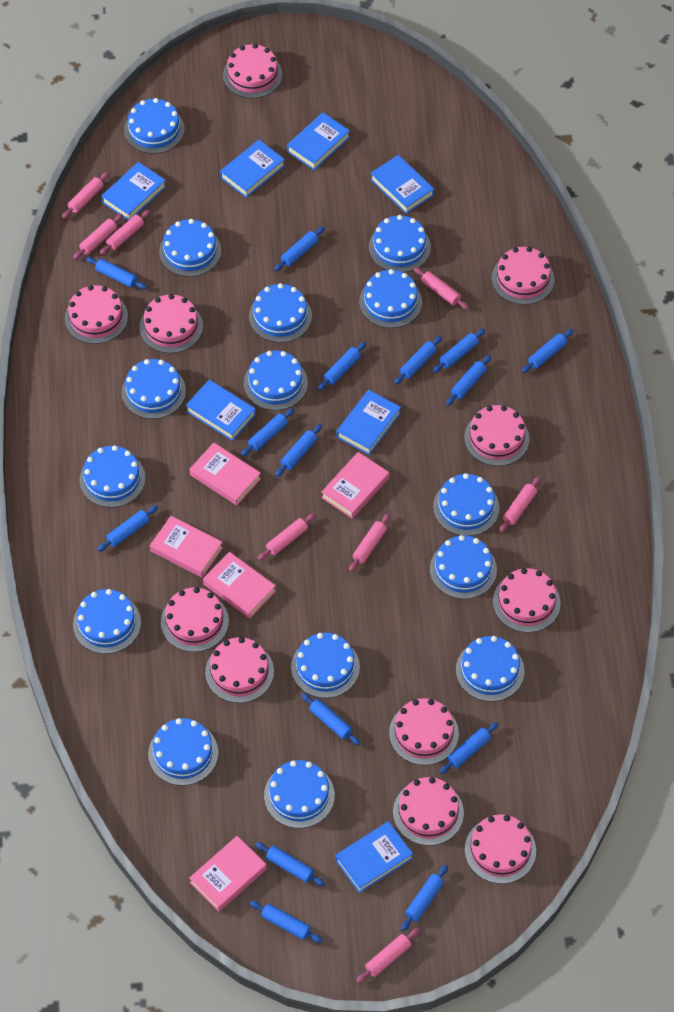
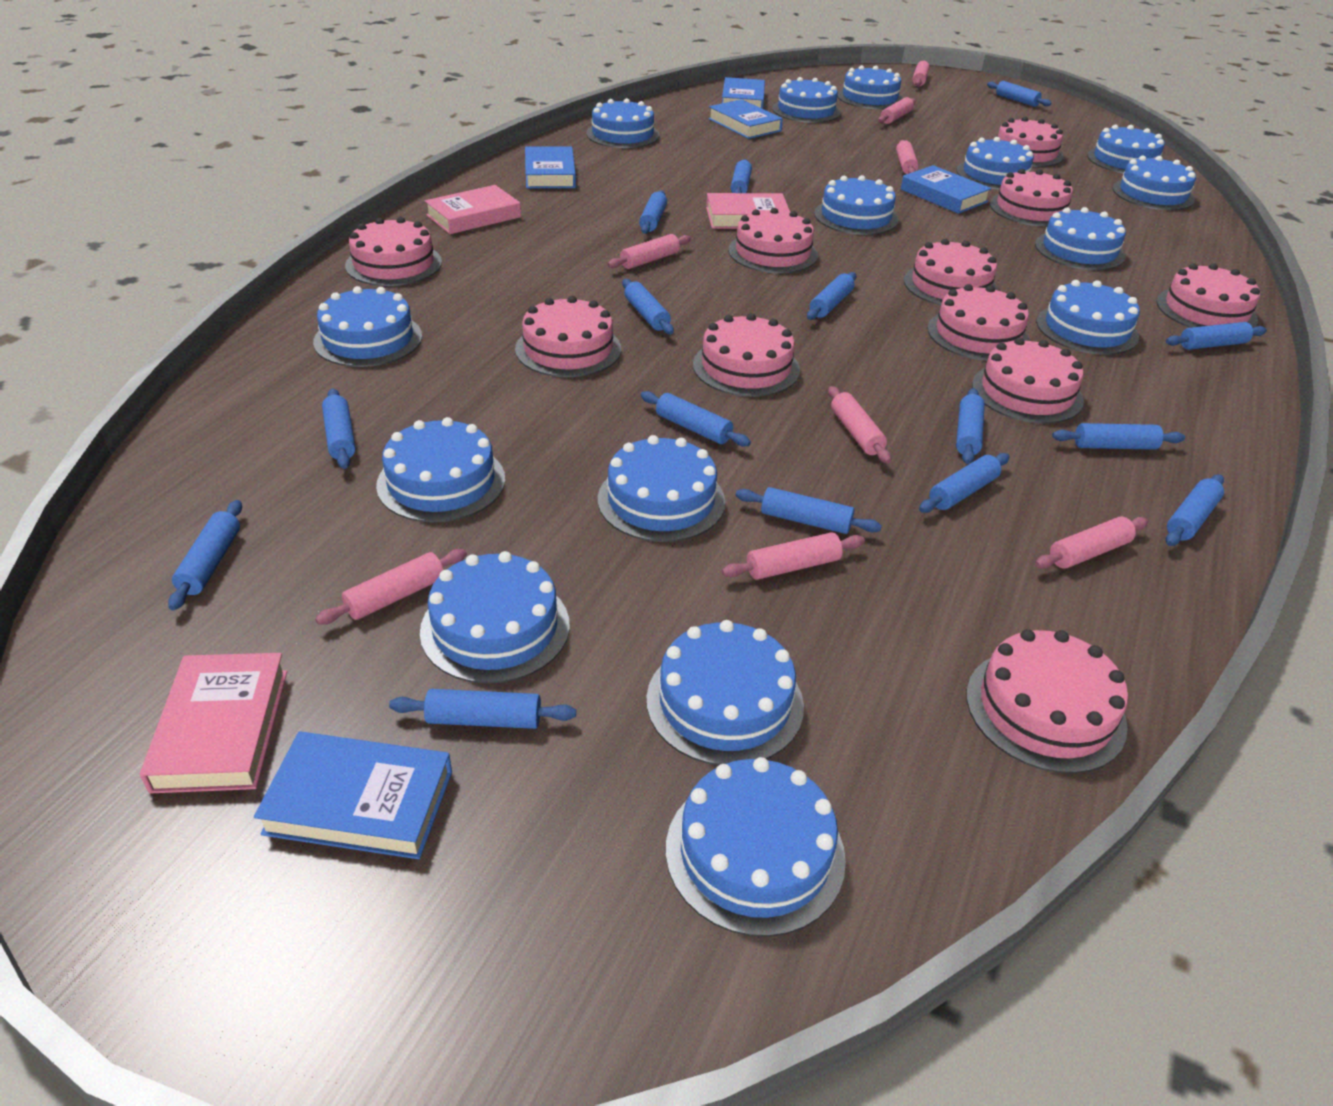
blue book: 7 -> 5
pink book: 5 -> 3

